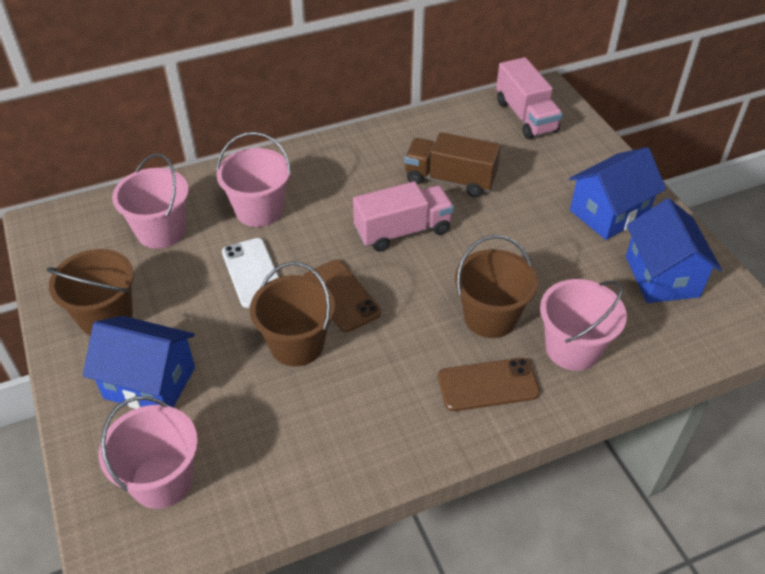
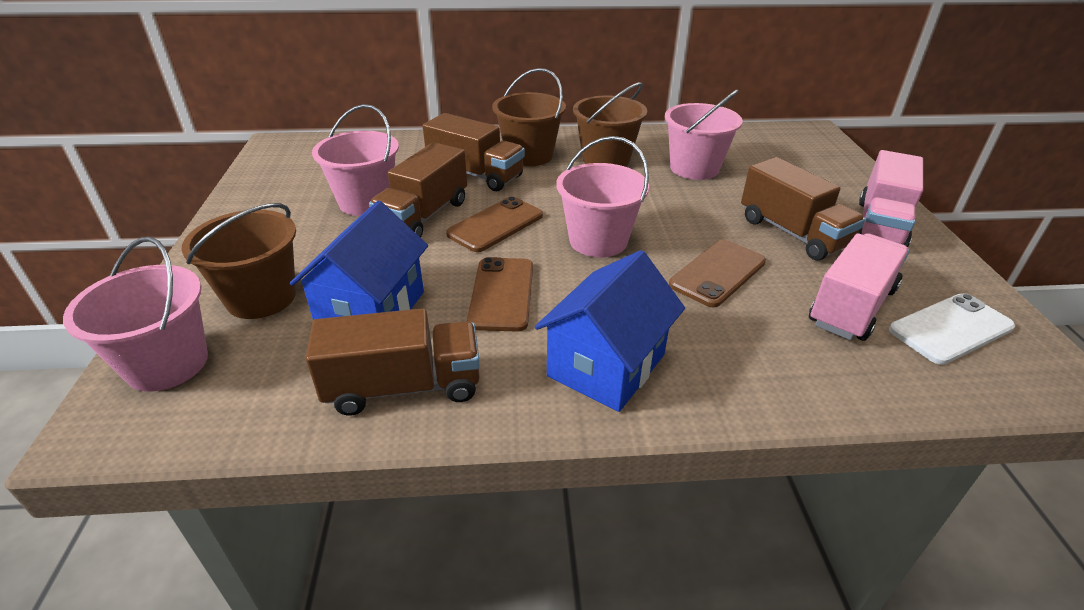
blue house: 3 -> 2
brown phone: 2 -> 3
brown truck: 1 -> 4

